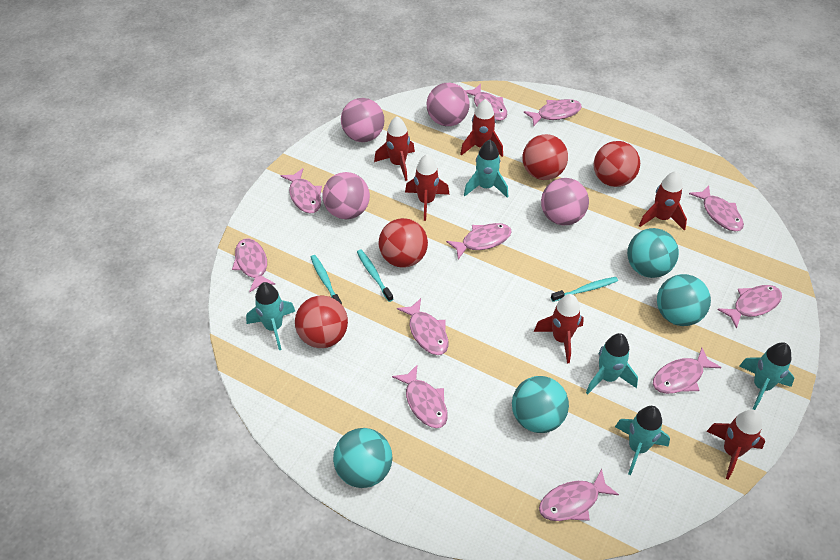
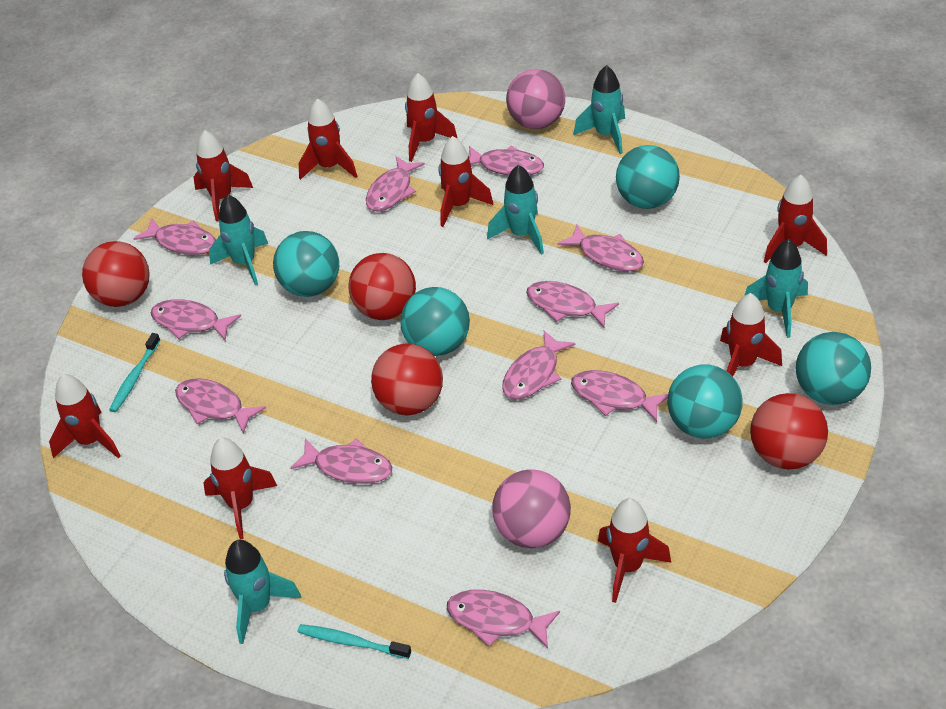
pink ball: 4 -> 2
red rocket: 6 -> 9
turquoise ball: 4 -> 5
turquoise toothbrush: 3 -> 2

